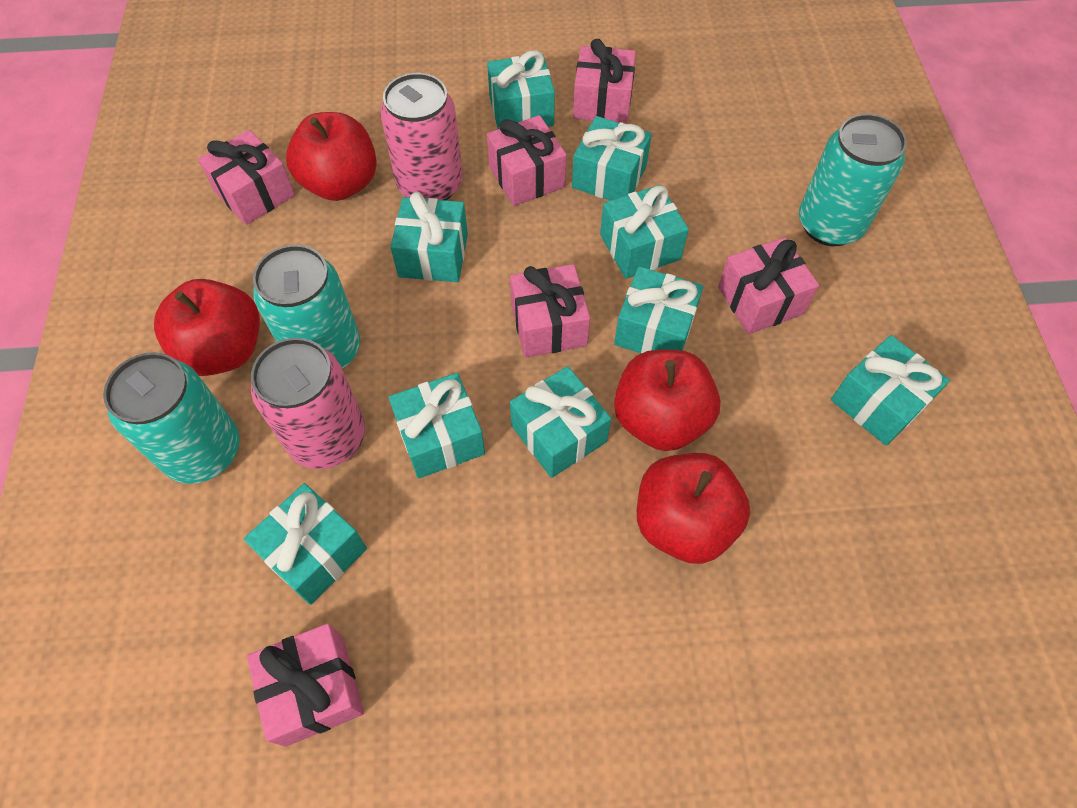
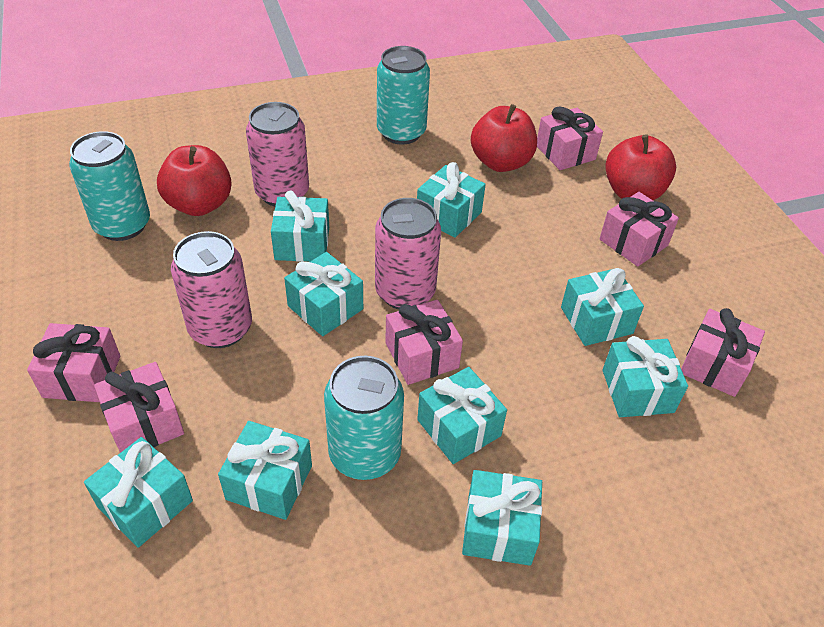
pink can: 2 -> 3
red apple: 4 -> 3

